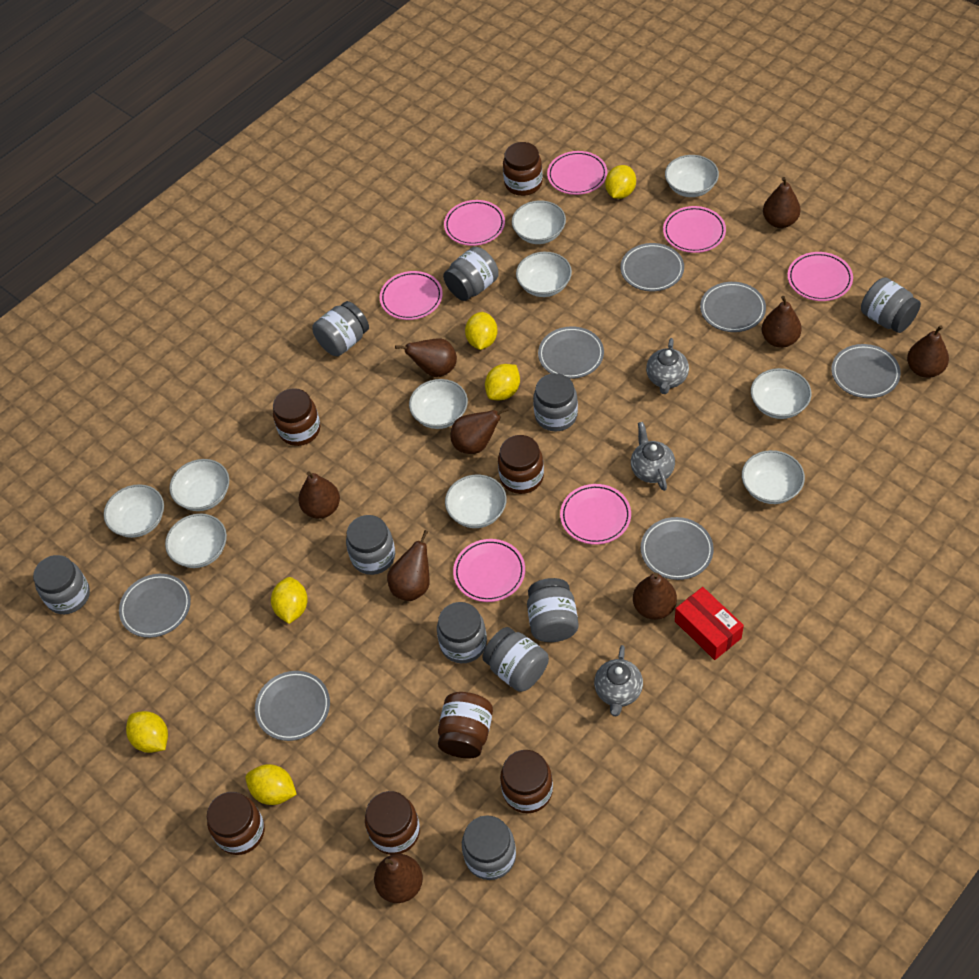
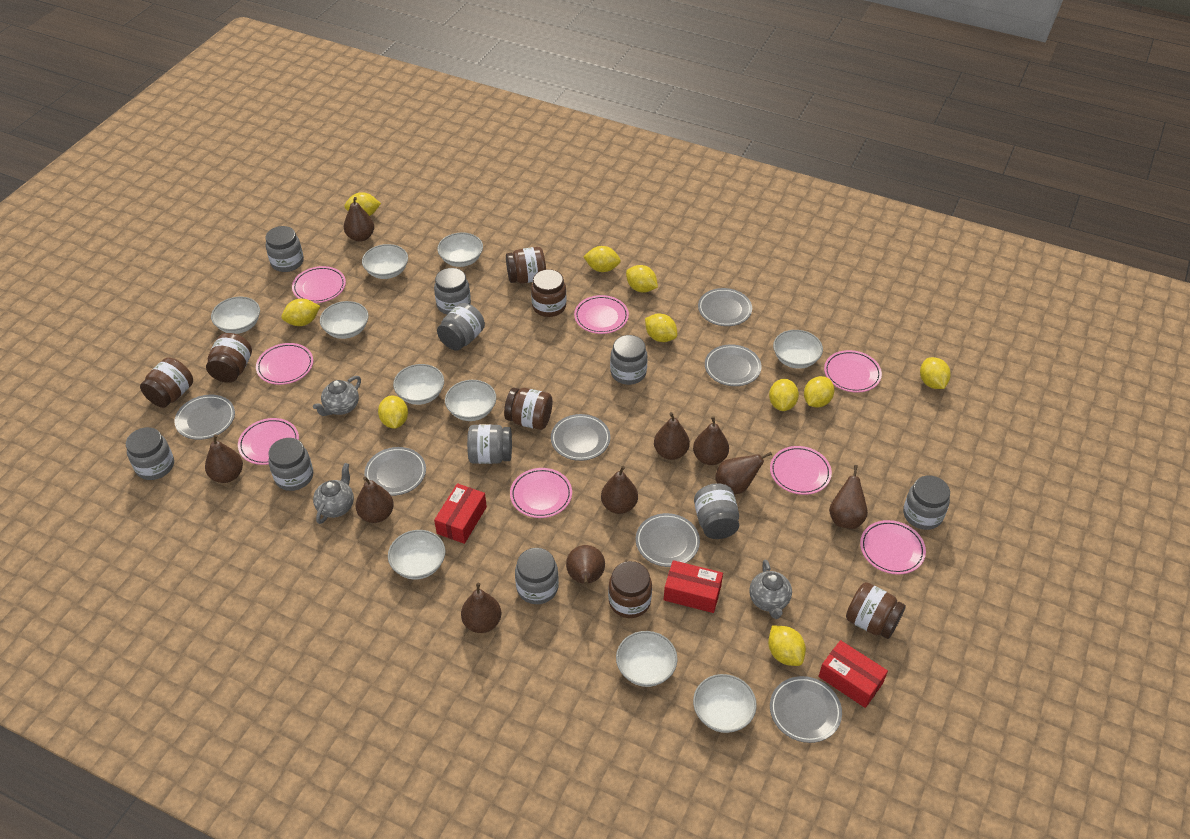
brown pear: 9 -> 10
pink plate: 7 -> 8
red box: 1 -> 3
yellow lemon: 6 -> 10

